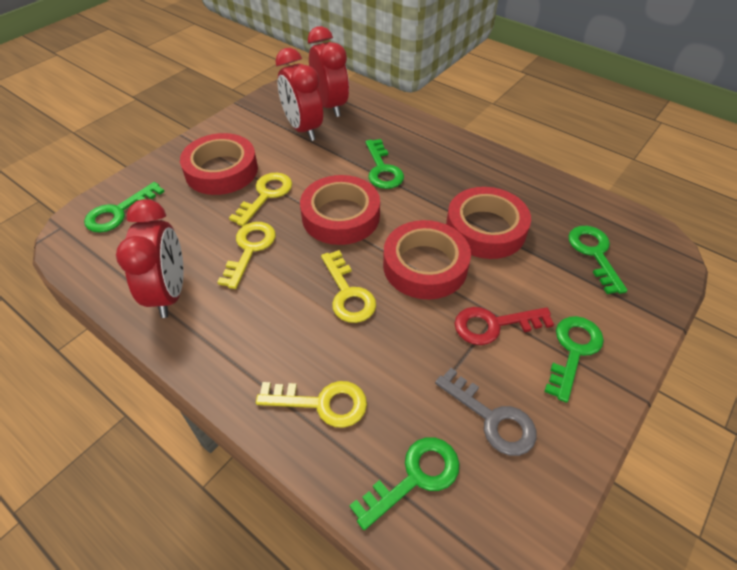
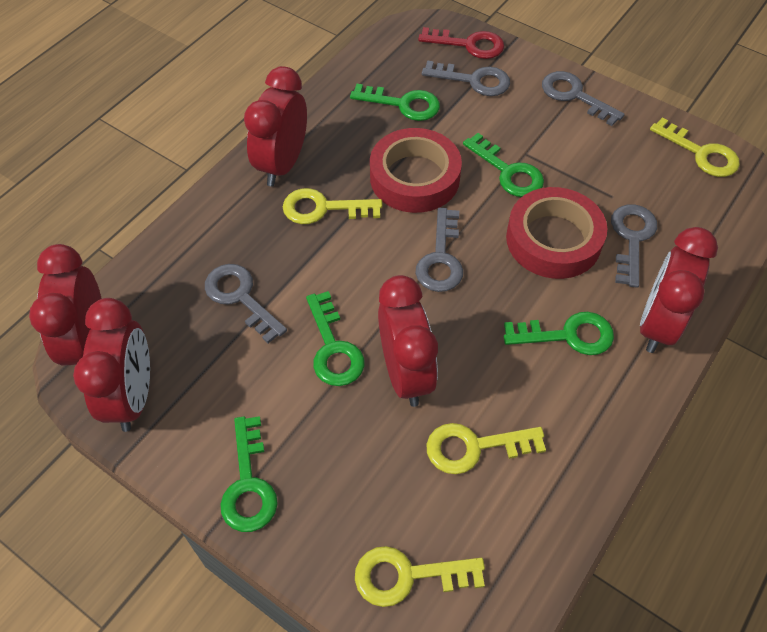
grey key: 1 -> 5
red clock: 3 -> 5
red tape: 4 -> 2

